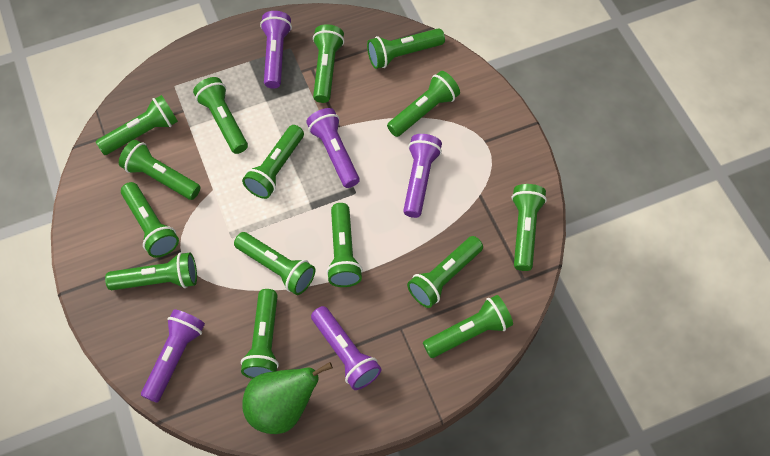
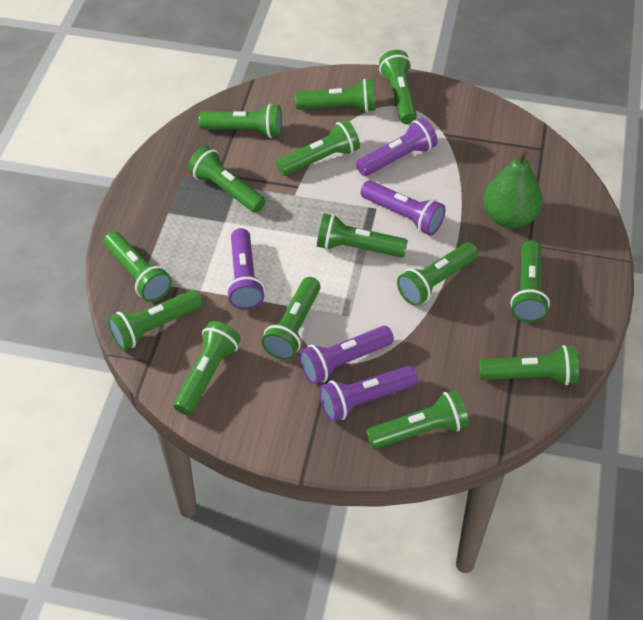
green flashlight: 15 -> 14

